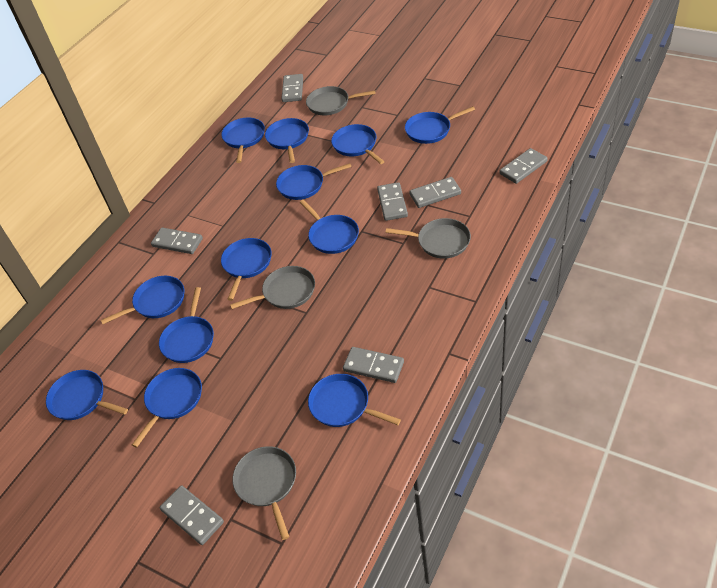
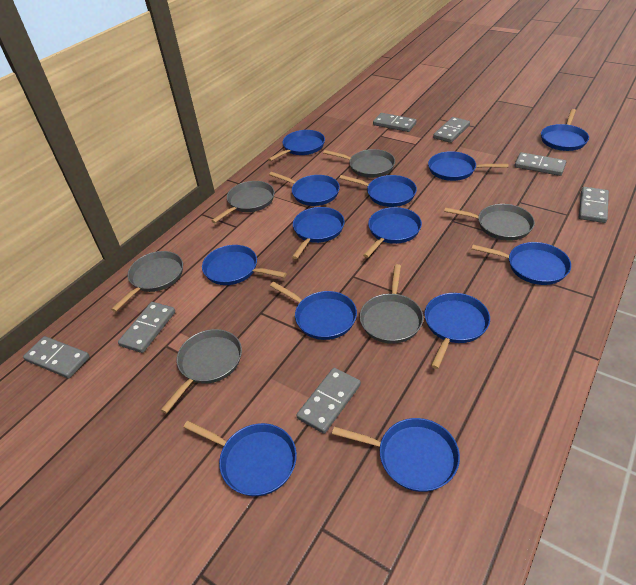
blue pan: 12 -> 13
grey pan: 4 -> 6

